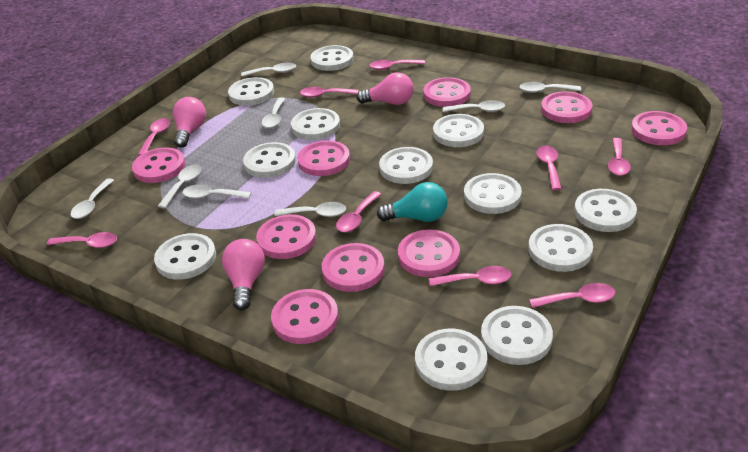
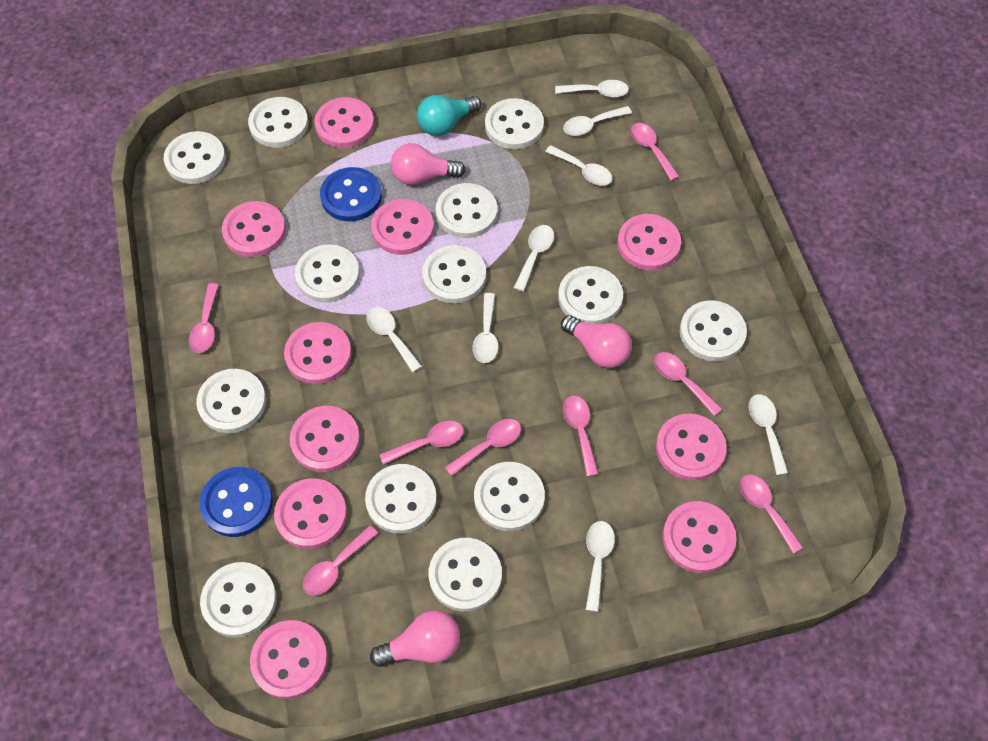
blue button: 0 -> 2
pink button: 9 -> 10
pink spoon: 9 -> 8
white button: 12 -> 13

